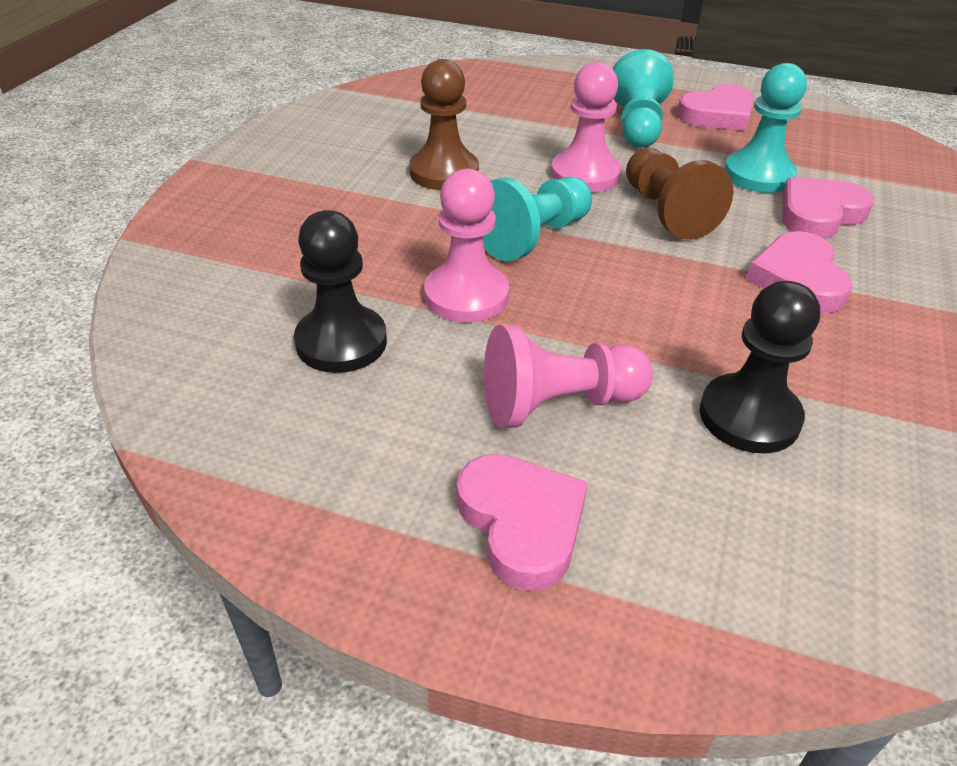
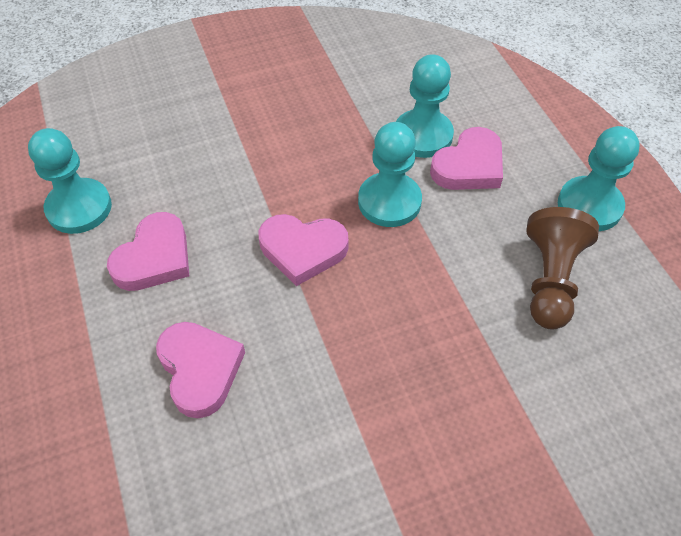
black pawn: 2 -> 0
brown pawn: 2 -> 1
pink pawn: 3 -> 0
turquoise pawn: 3 -> 4

